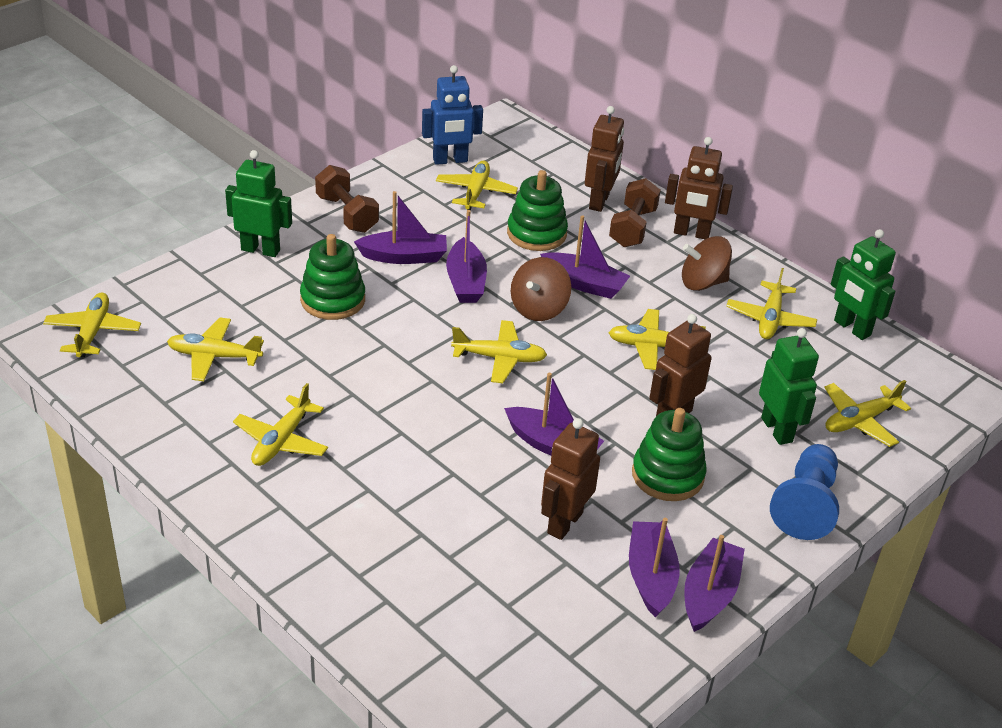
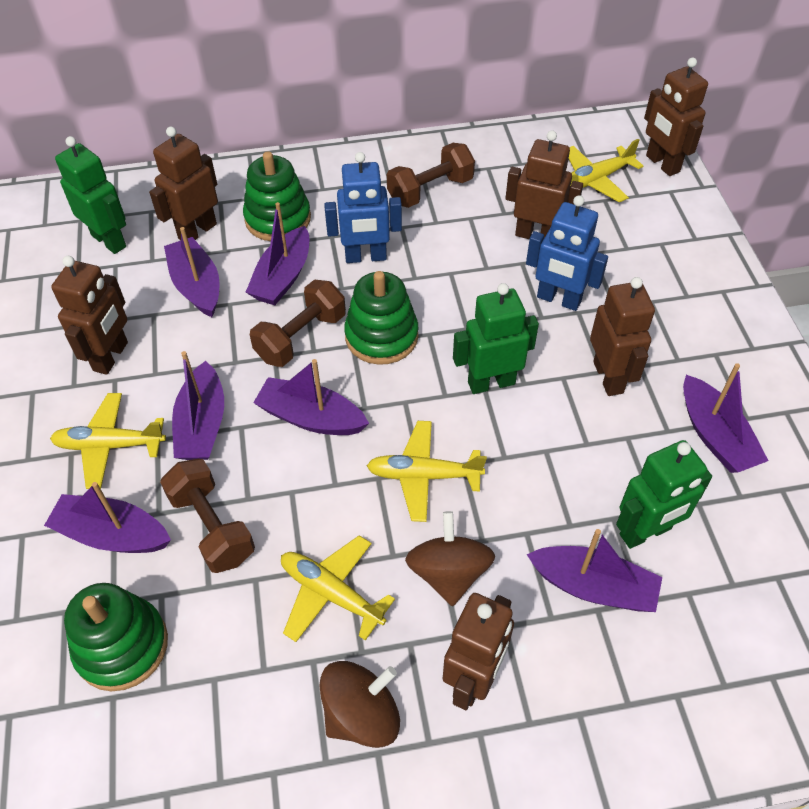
blue pawn: 1 -> 0
blue robot: 1 -> 2
brown dumbbell: 2 -> 3
brown robot: 4 -> 6
purple boat: 6 -> 7
yellow plane: 8 -> 4

